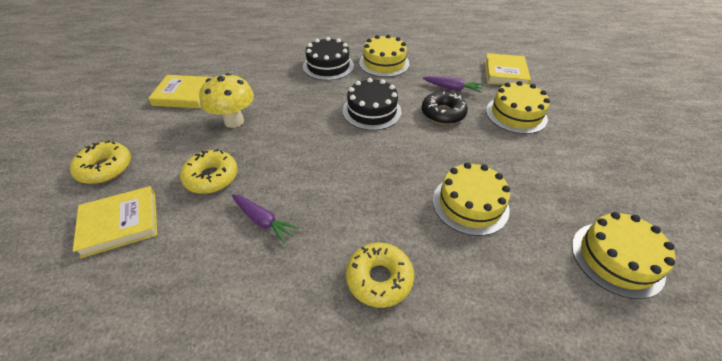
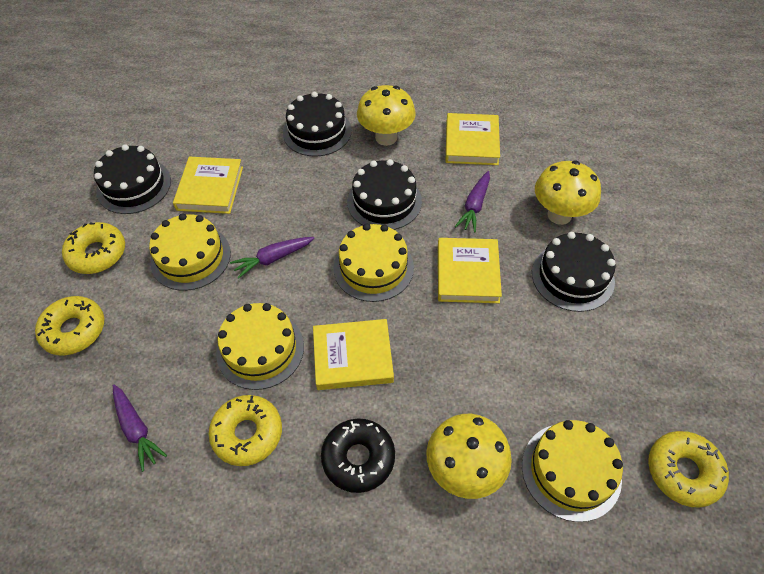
black cake: 2 -> 4
purple carrot: 2 -> 3
yellow book: 3 -> 4
yellow donut: 3 -> 4
yellow mushroom: 1 -> 3

